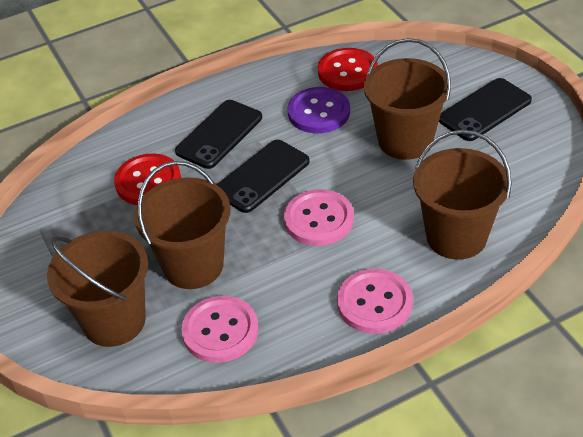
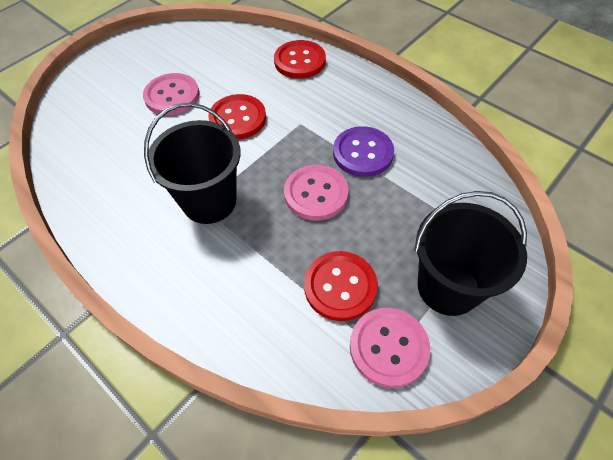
black bucket: 0 -> 2
black phone: 3 -> 0
brown bucket: 4 -> 0
red button: 2 -> 3

